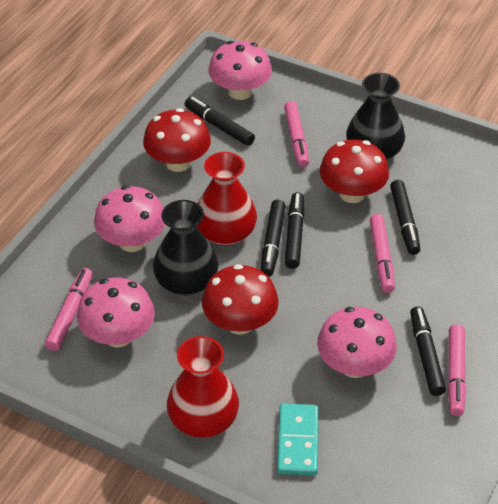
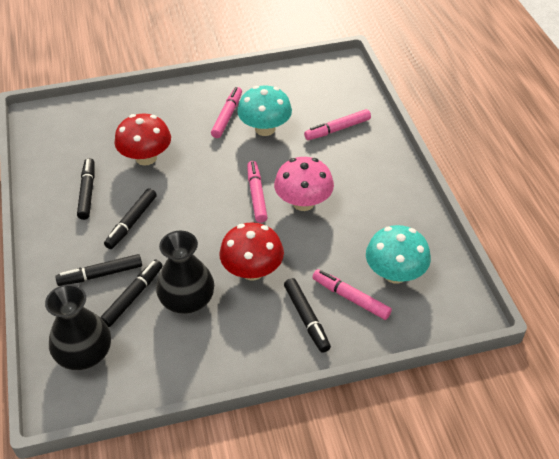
pink mushroom: 4 -> 1
red mushroom: 3 -> 2
red vase: 2 -> 0
turquoise domino: 1 -> 0
turquoise mushroom: 0 -> 2

